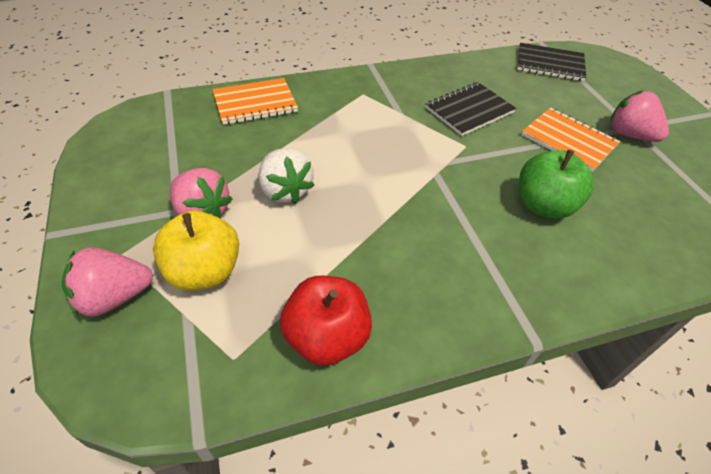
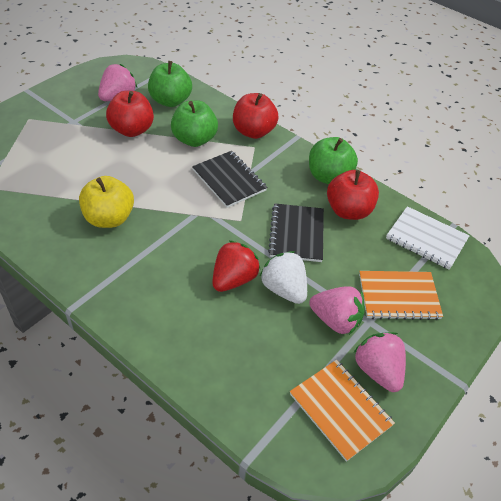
green apple: 1 -> 3
red apple: 1 -> 3
red strawberry: 0 -> 1
white notebook: 0 -> 1

